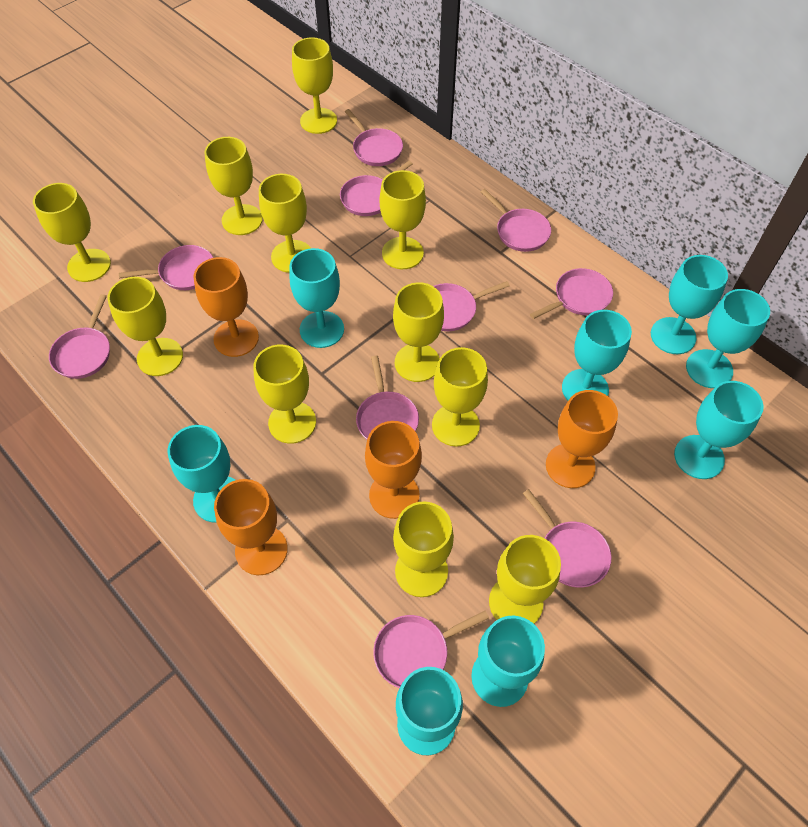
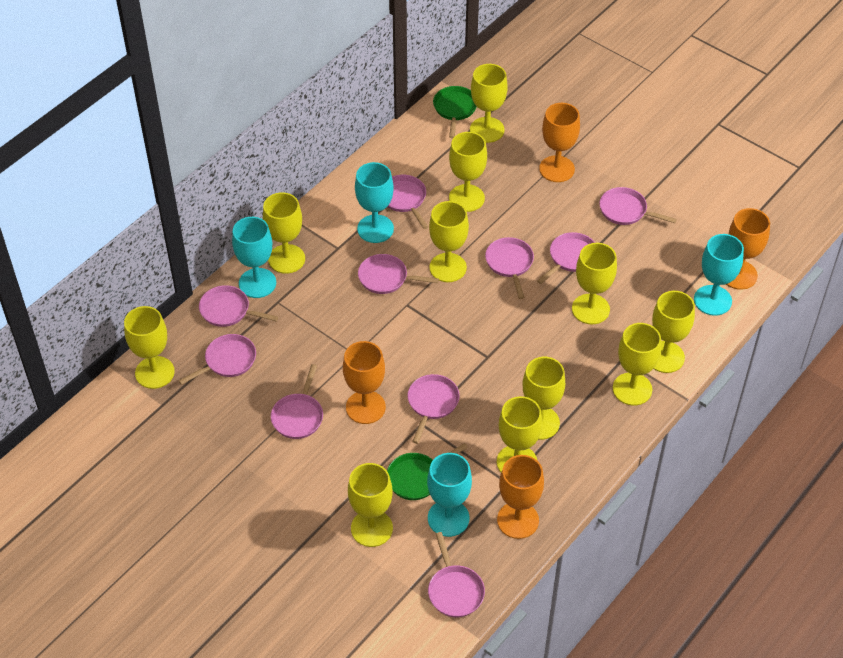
green pan: 0 -> 2
turquoise goblet: 8 -> 4

